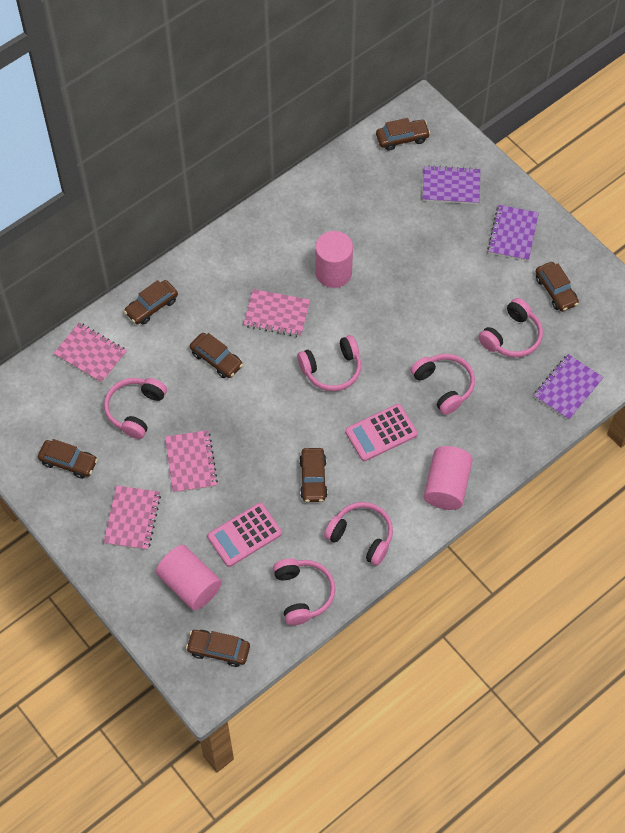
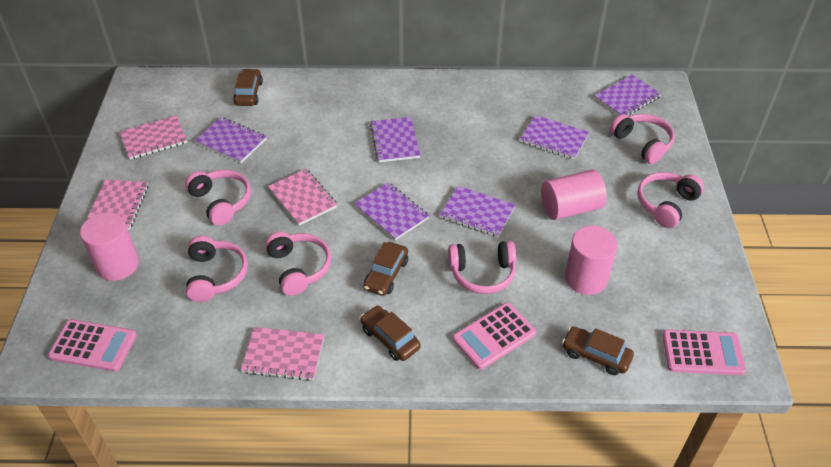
brown car: 7 -> 4
pink calculator: 2 -> 3
purple notebook: 3 -> 6

